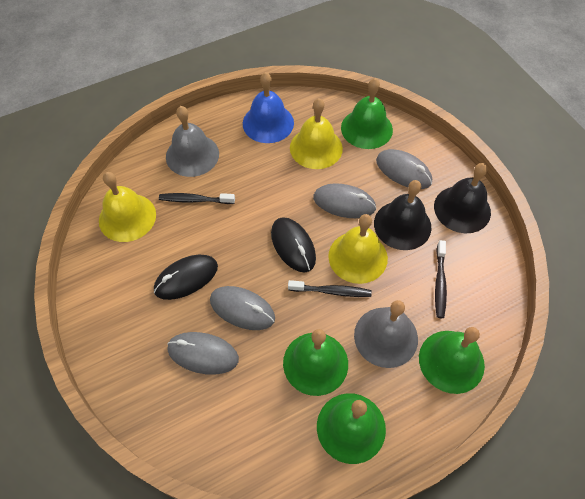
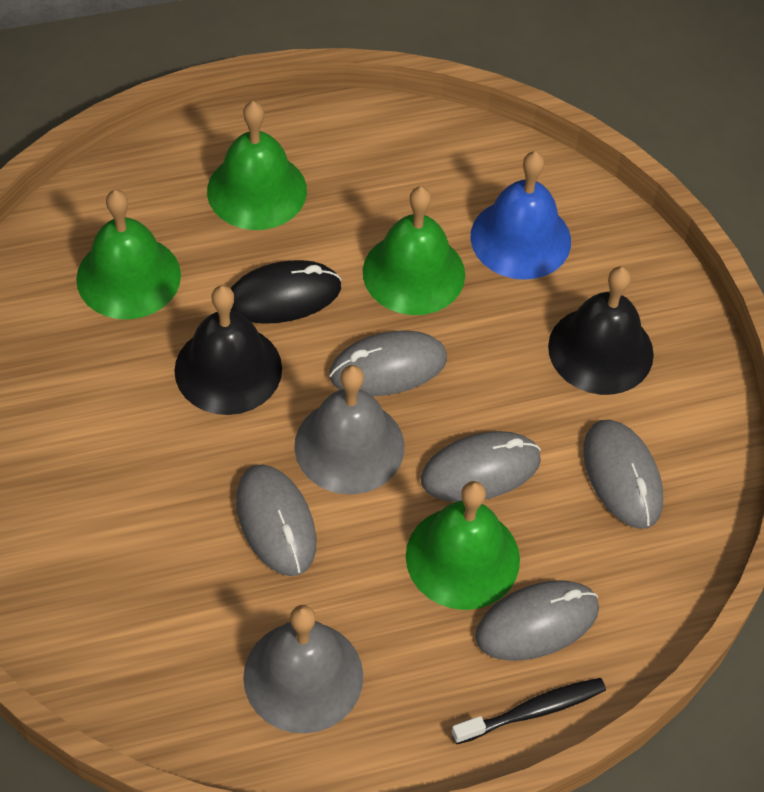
black mouse: 2 -> 1
black toothbrush: 3 -> 1
grey mouse: 4 -> 5
yellow bell: 3 -> 0

